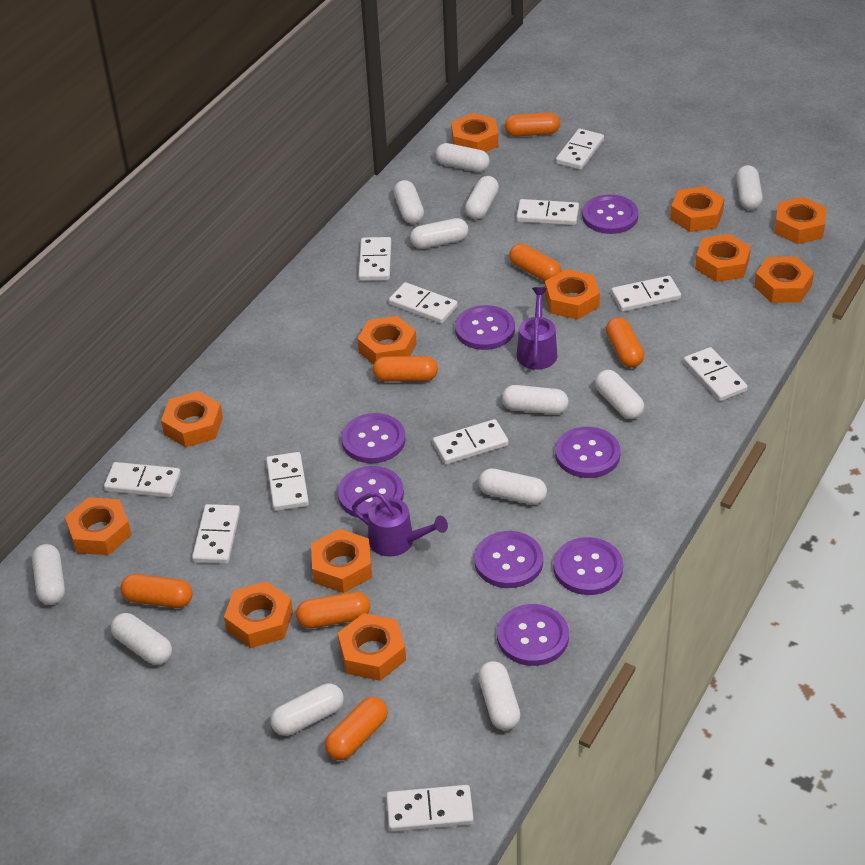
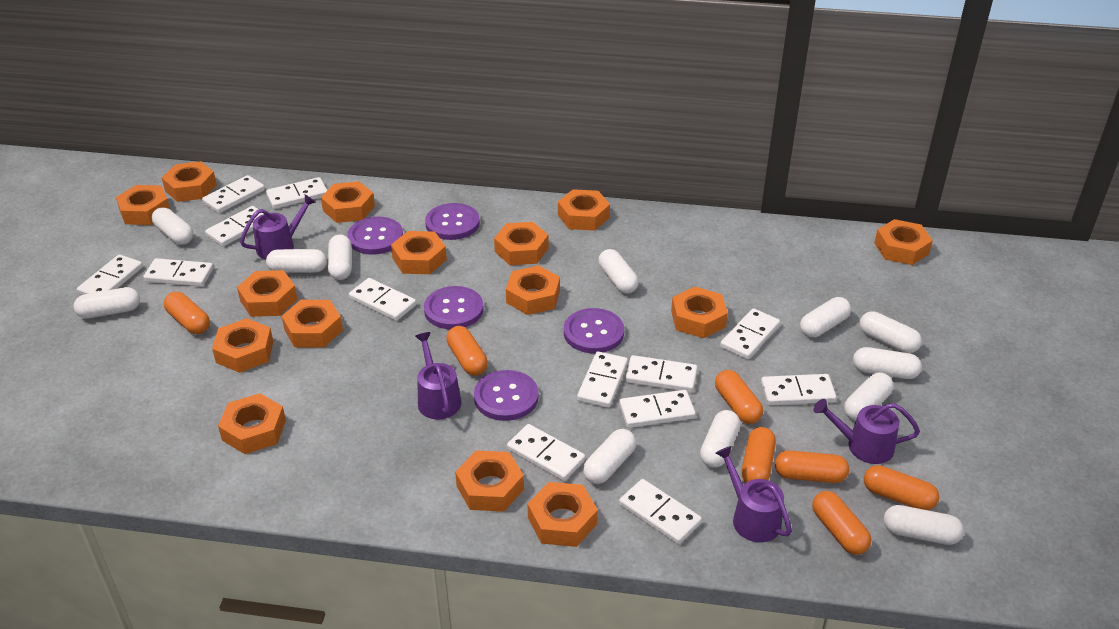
orange nut: 12 -> 15
purple button: 8 -> 5
purple watering can: 2 -> 4
white domino: 11 -> 13

